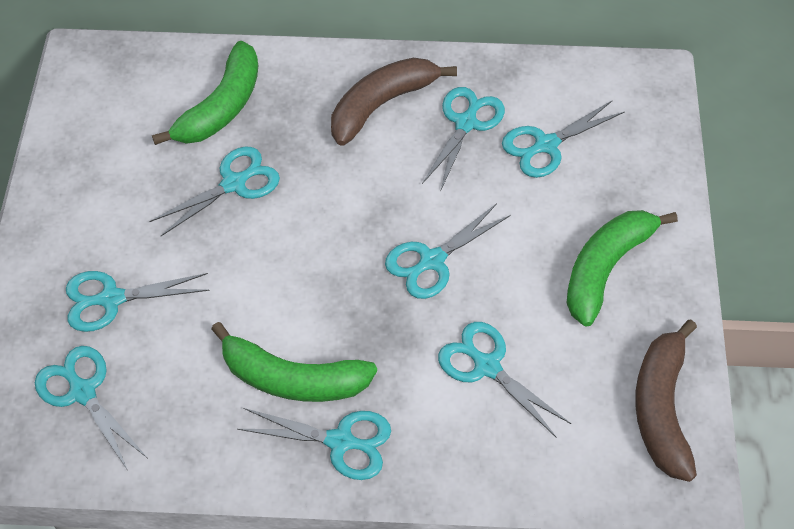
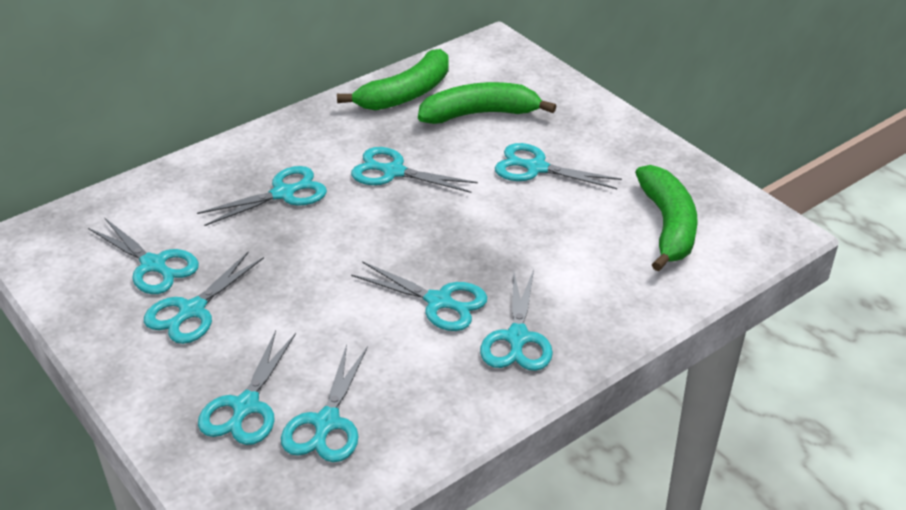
brown banana: 2 -> 0
turquoise scissors: 8 -> 9

